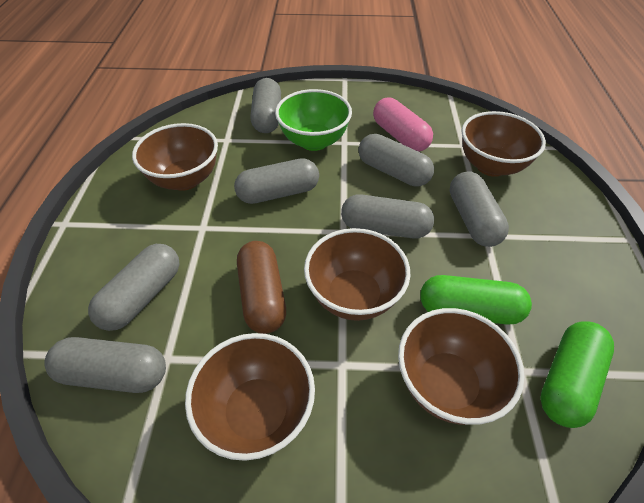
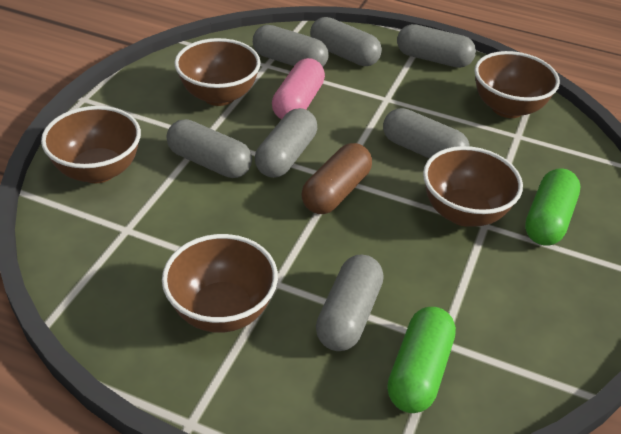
green bowl: 1 -> 0

